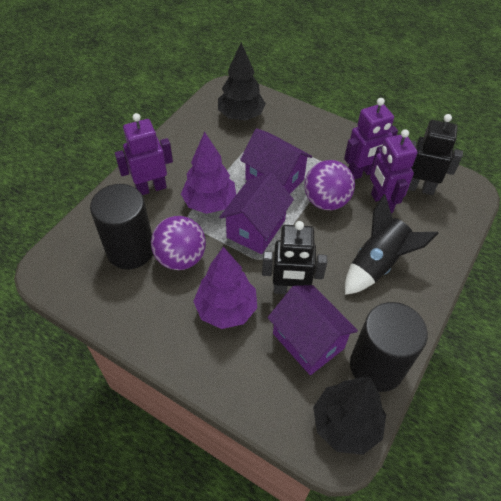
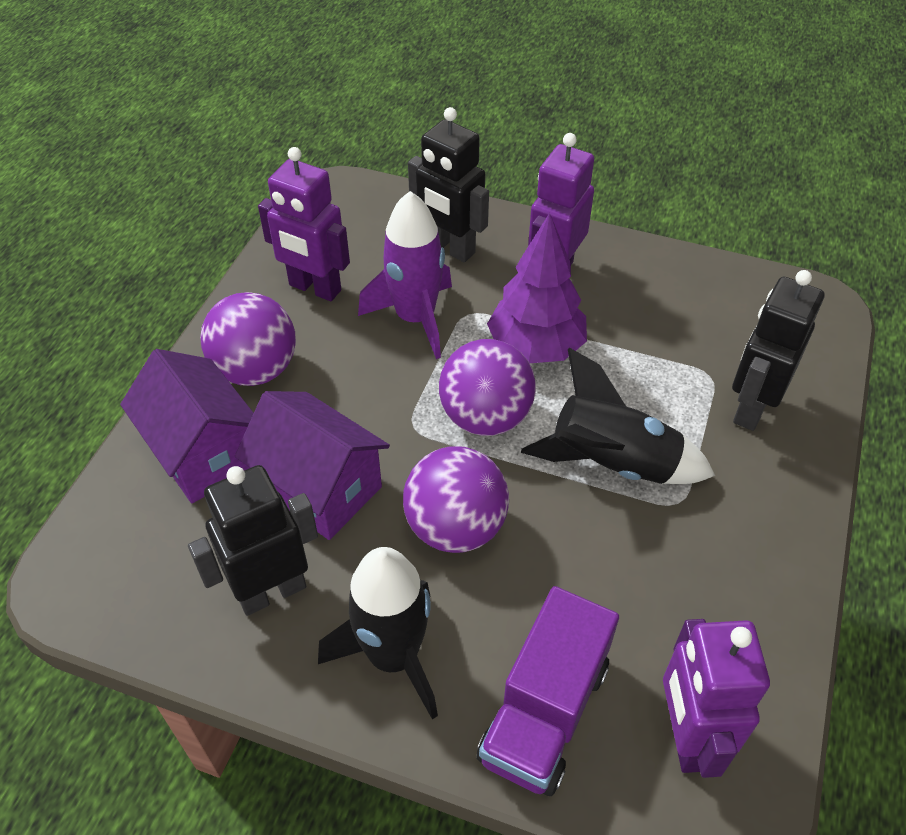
black cylinder: 2 -> 0
black robot: 2 -> 3
black rocket: 1 -> 2
black tree: 2 -> 0
purple ball: 2 -> 3
purple house: 3 -> 2
purple rocket: 0 -> 1
purple tree: 2 -> 1
purple truck: 0 -> 1

